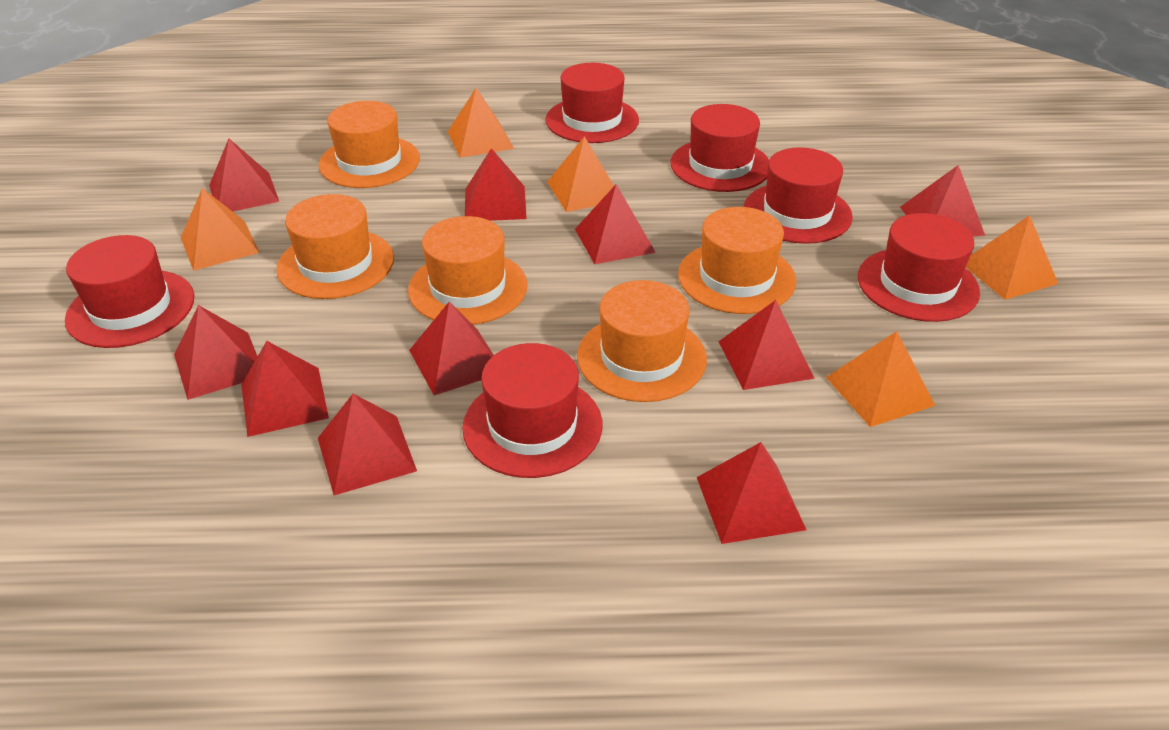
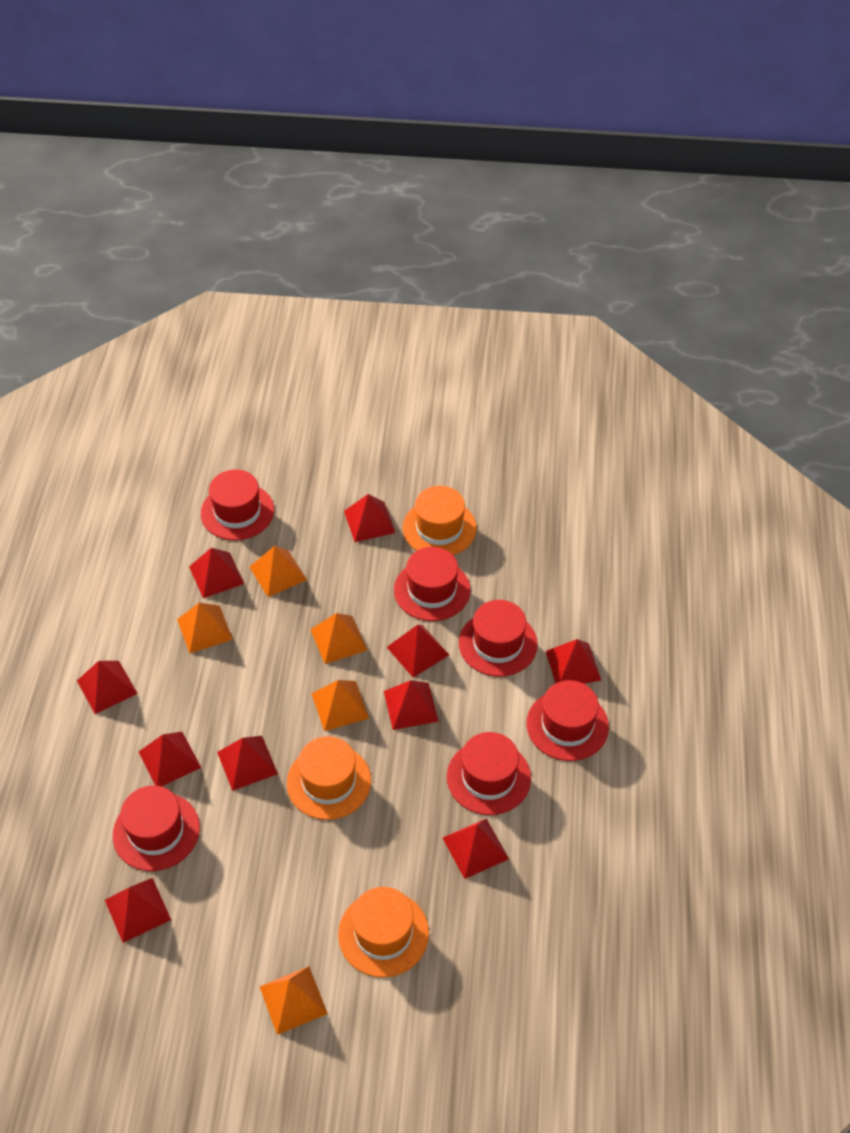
orange hat: 5 -> 3

